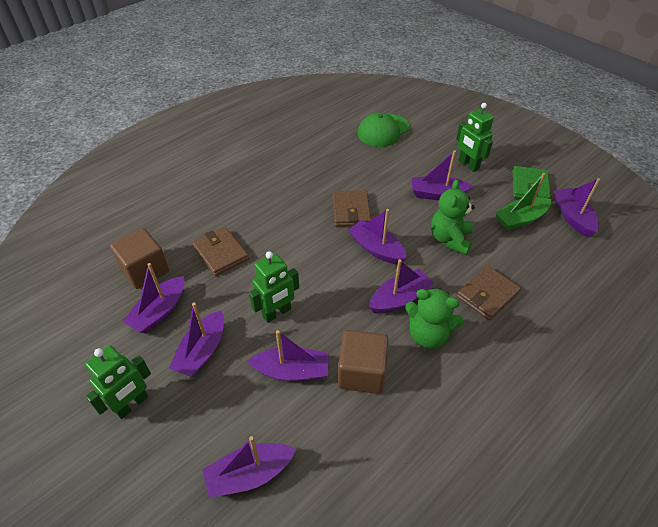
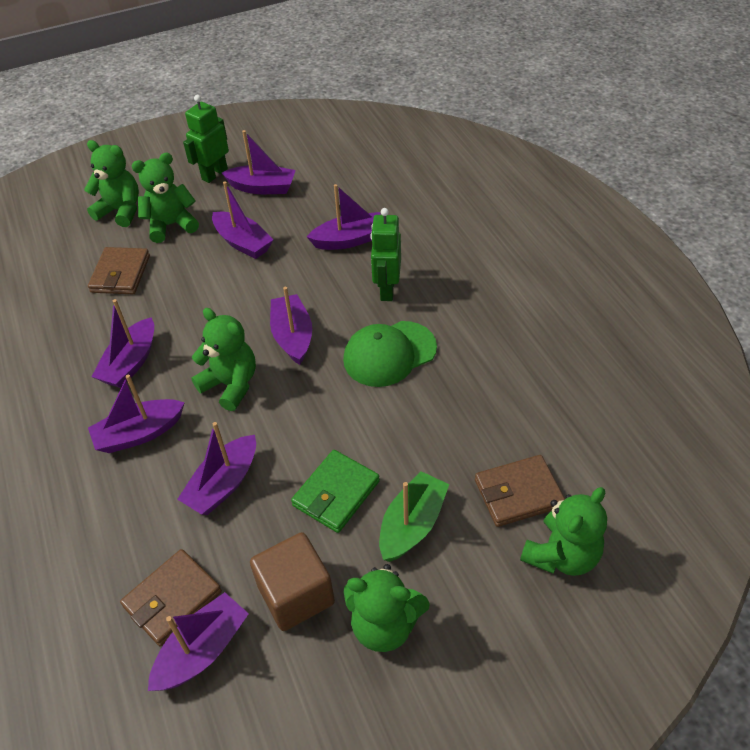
brown cube: 2 -> 1
green robot: 3 -> 2
green teddy bear: 2 -> 5

